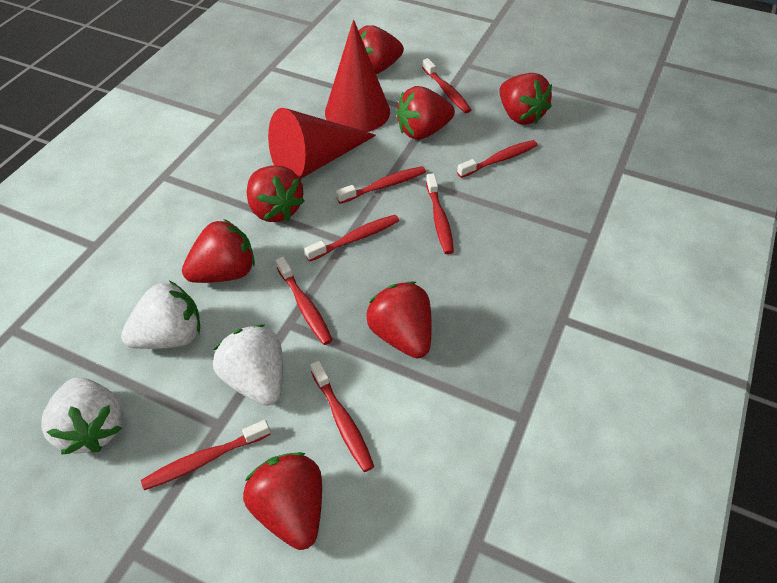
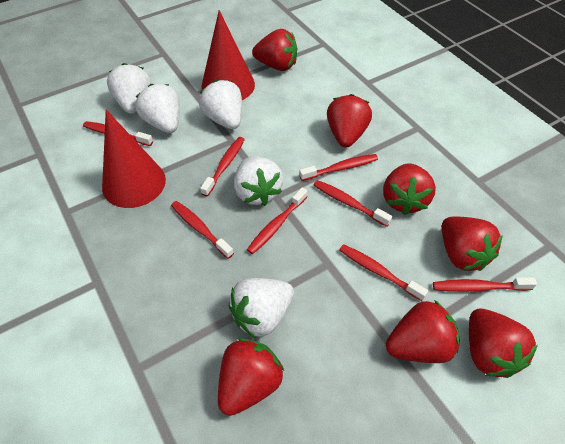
white strawberry: 3 -> 5

